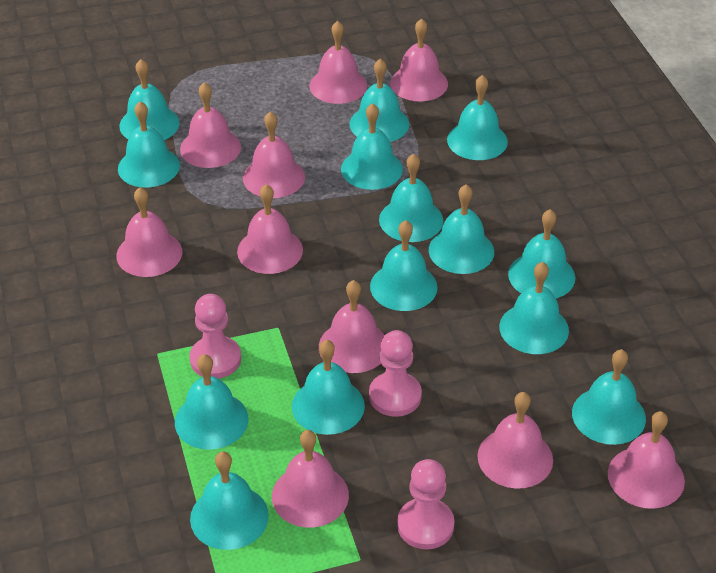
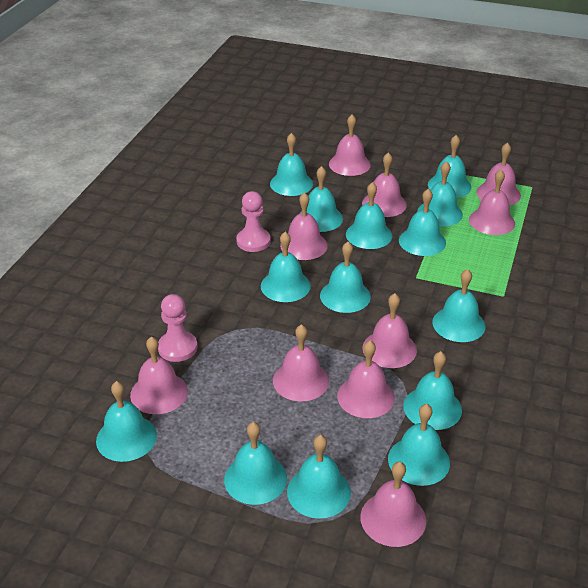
pink pawn: 3 -> 2

